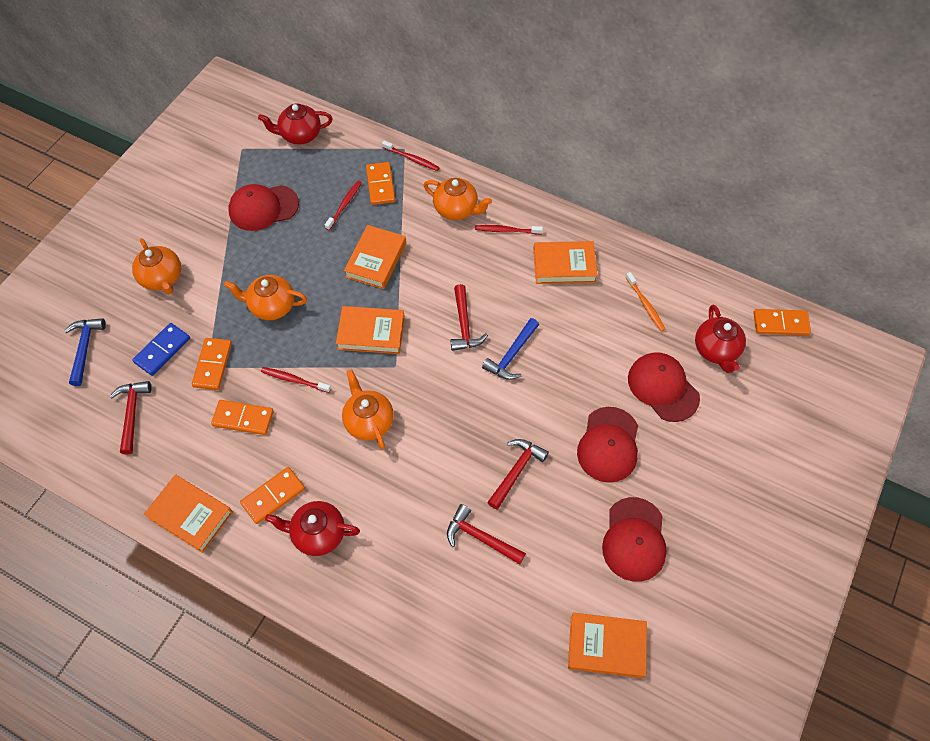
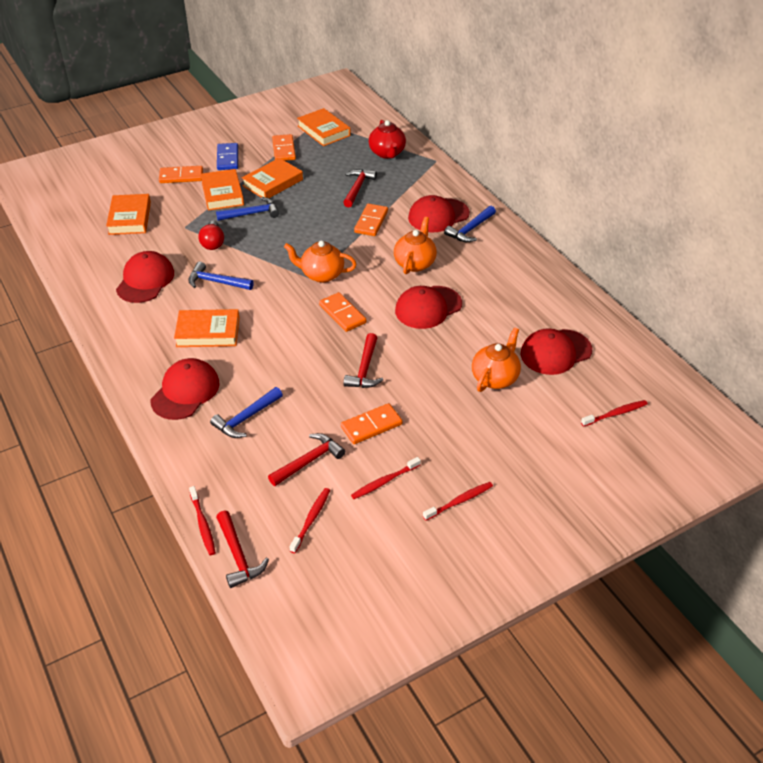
blue hammer: 2 -> 4
orange teapot: 4 -> 3
orange toothbrush: 1 -> 0
red cap: 4 -> 5
red light bulb: 0 -> 1
red teapot: 3 -> 1
red toothbrush: 4 -> 5

